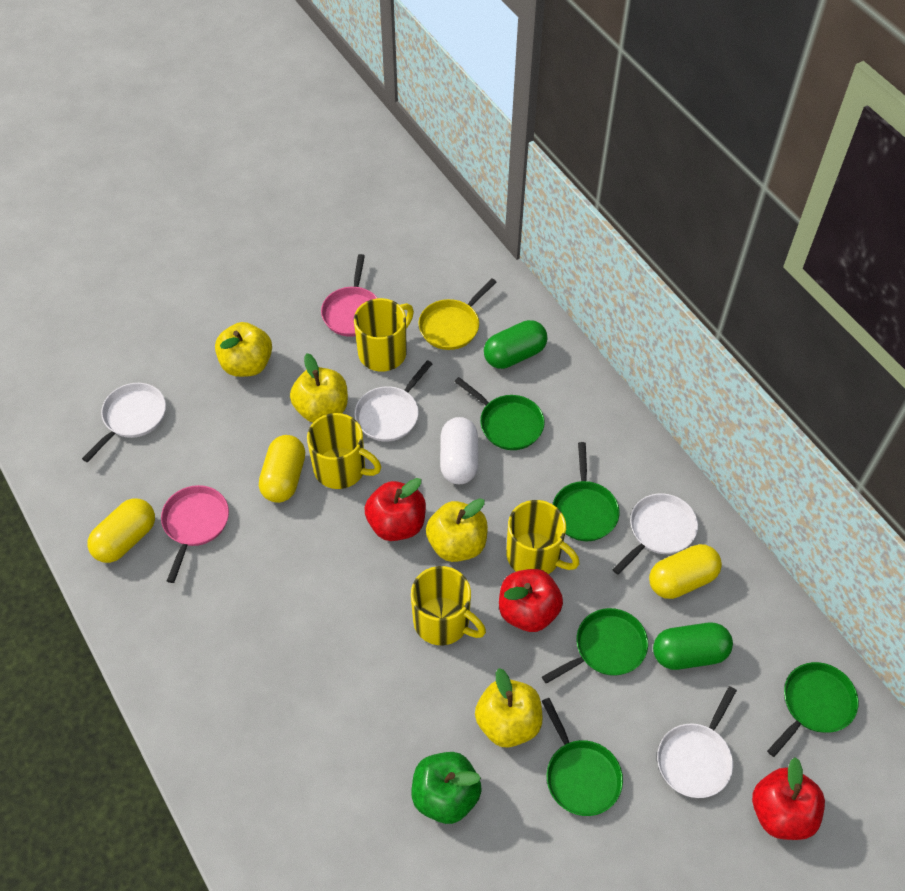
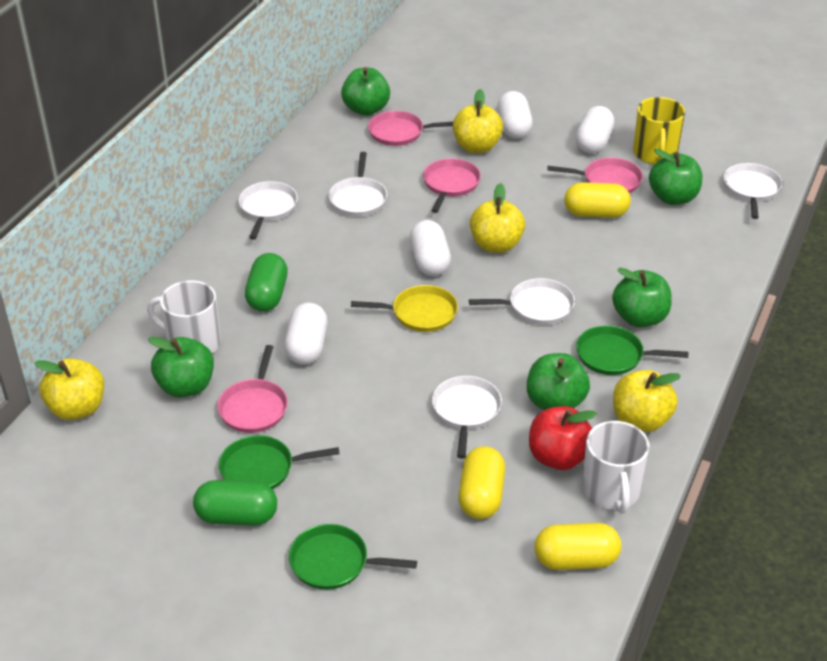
green apple: 1 -> 5
green pan: 5 -> 3
pink pan: 2 -> 4
red apple: 3 -> 1
white capsule: 1 -> 4
white mug: 0 -> 2
white pan: 4 -> 5
yellow mug: 4 -> 1

